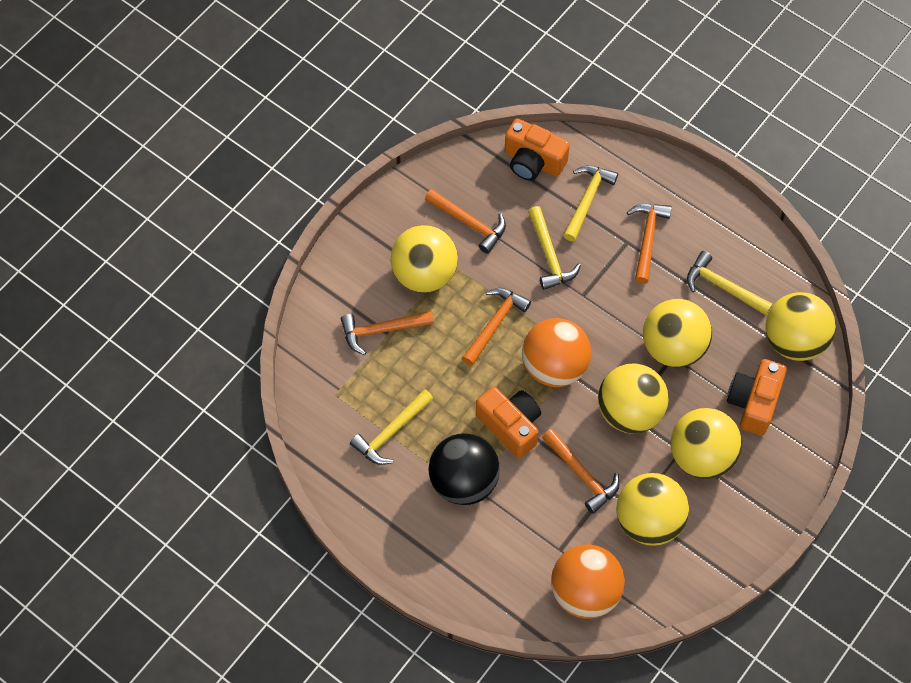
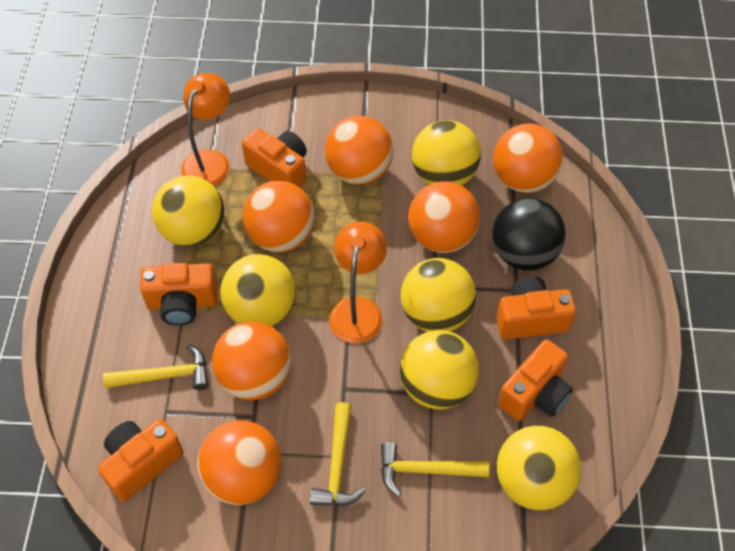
orange ball: 2 -> 6
orange camera: 3 -> 5
orange hammer: 5 -> 0
orange lamp: 0 -> 2
yellow hammer: 4 -> 3

